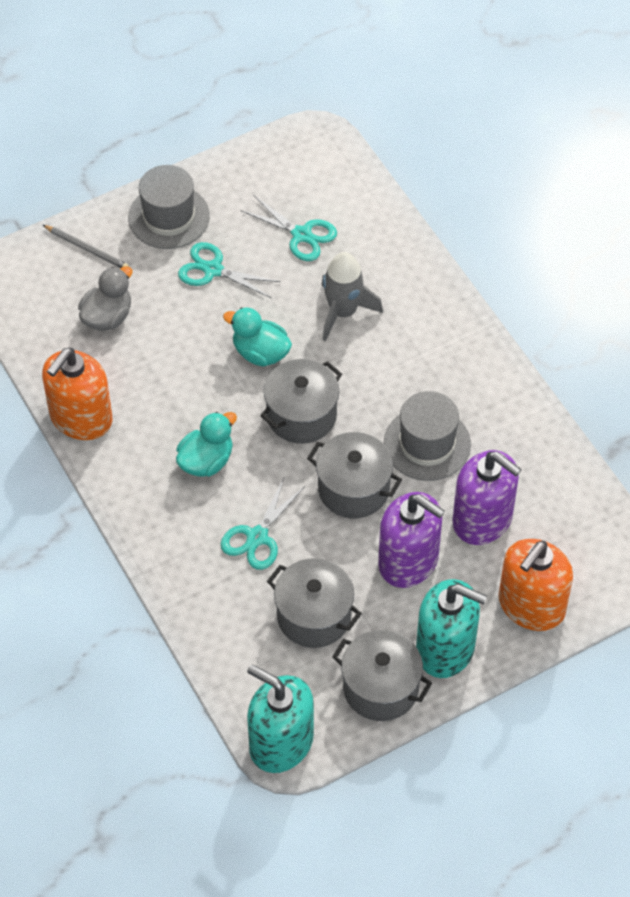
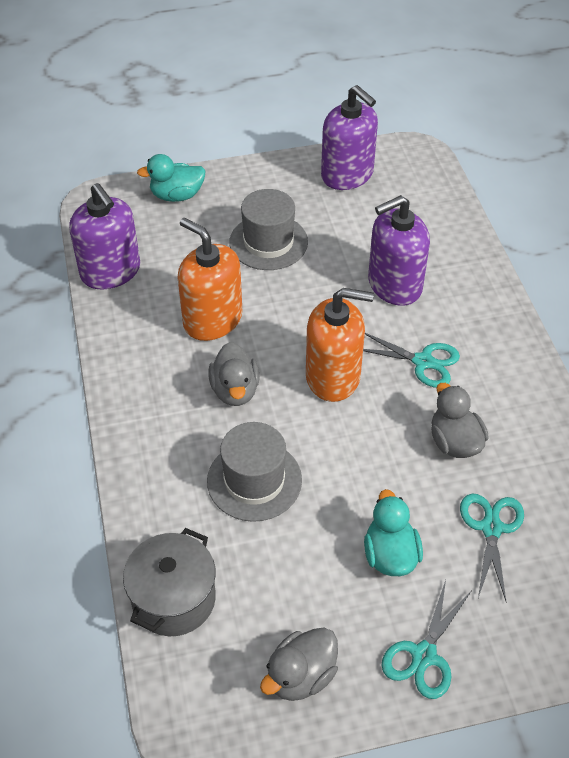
grey duck: 1 -> 3
grey pencil: 1 -> 0
grey pot: 4 -> 1
grey rocket: 1 -> 0
purple soap dispenser: 2 -> 3
turquoise soap dispenser: 2 -> 0

